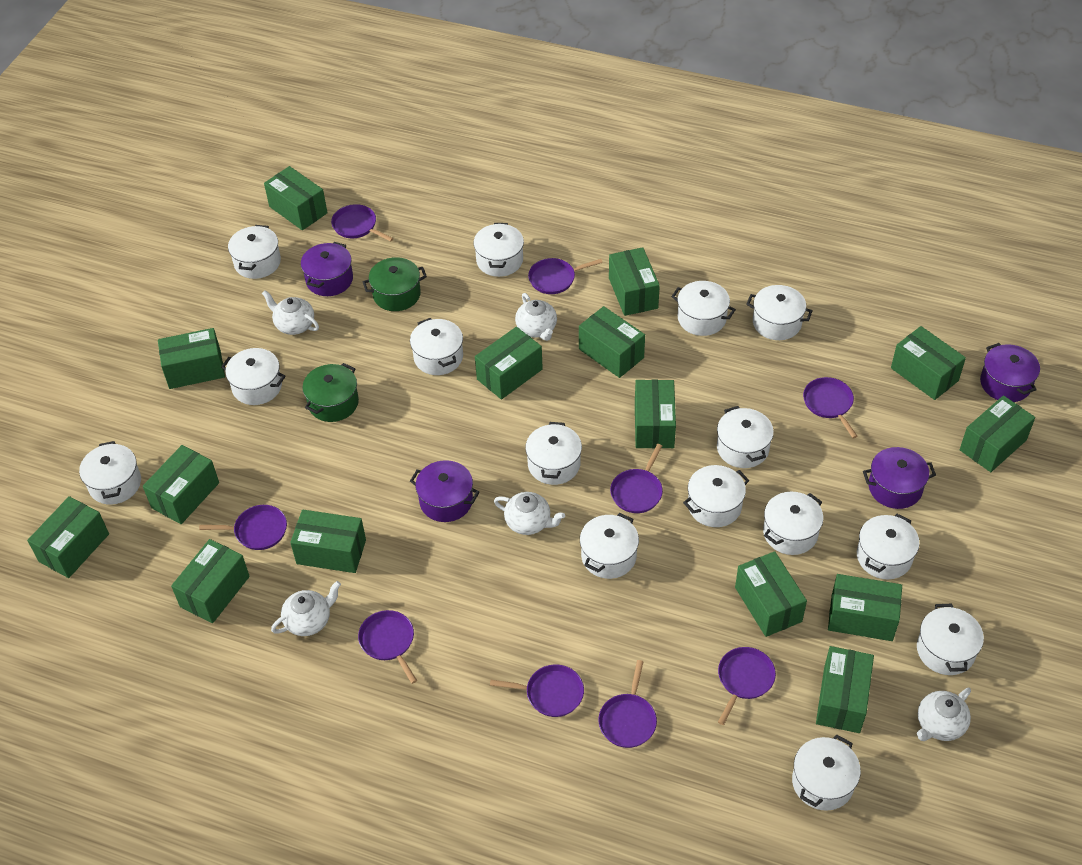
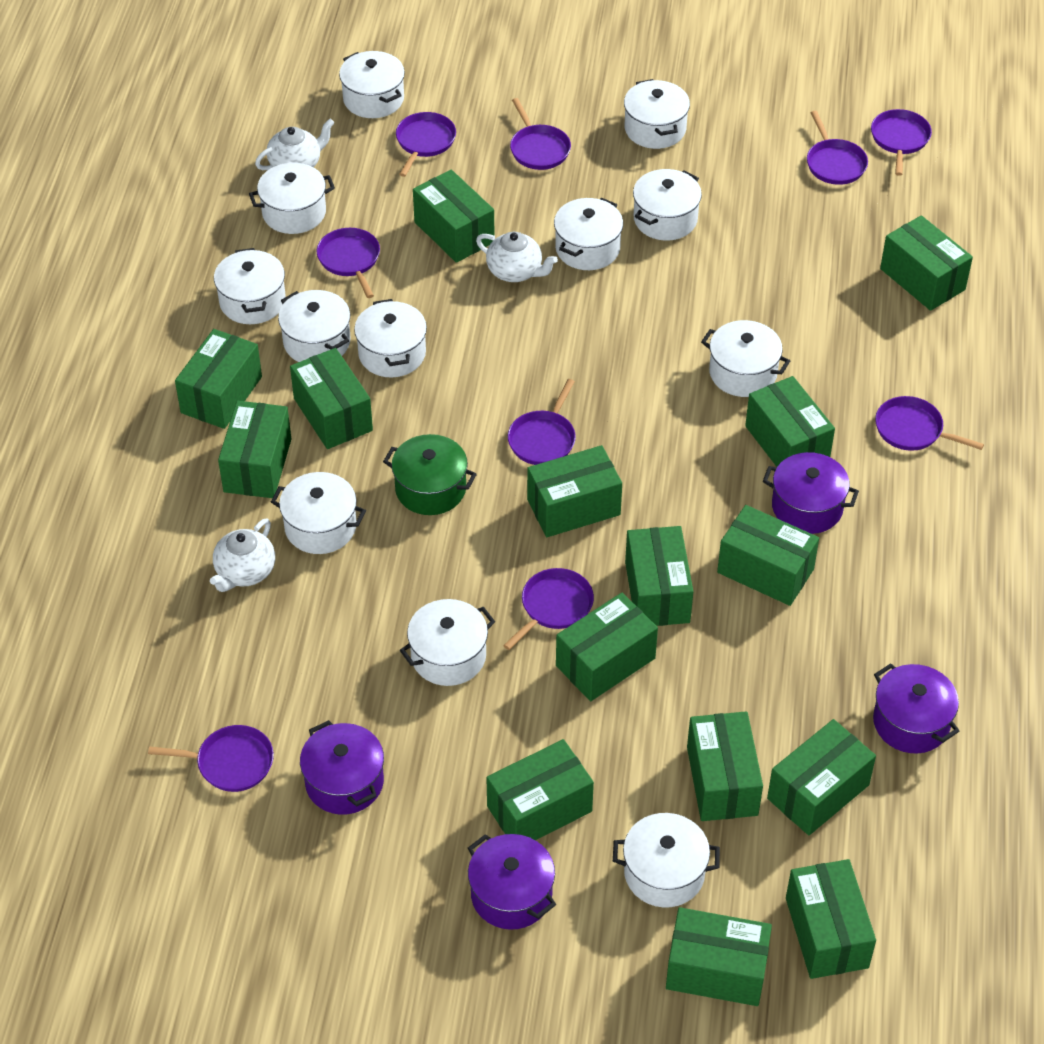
green pot: 2 -> 1
white pot: 15 -> 12
white teapot: 5 -> 3

